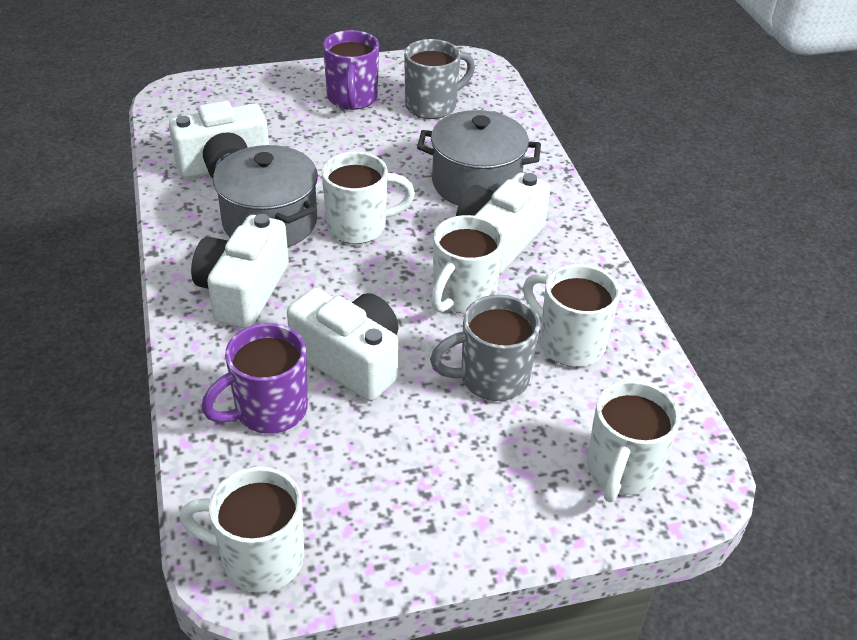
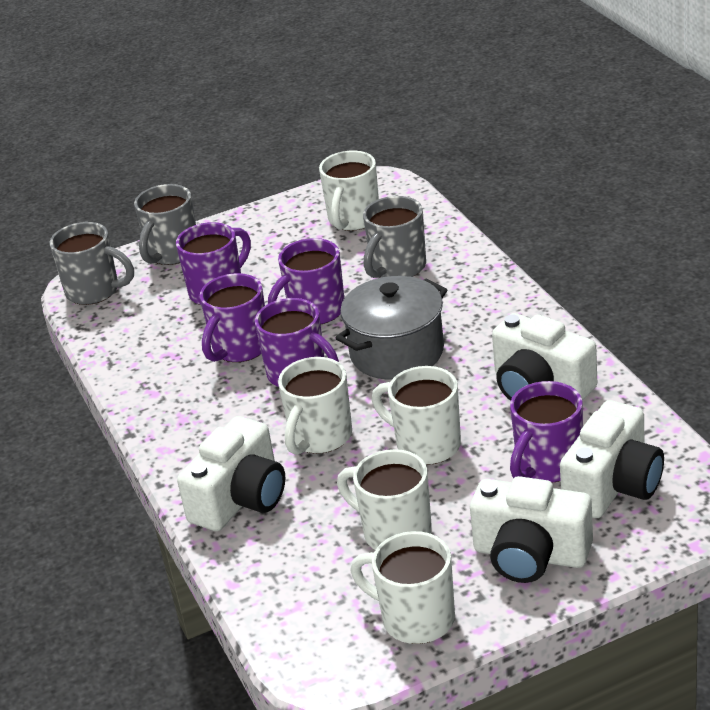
grey mug: 2 -> 3
grey pot: 2 -> 1
purple mug: 2 -> 5

